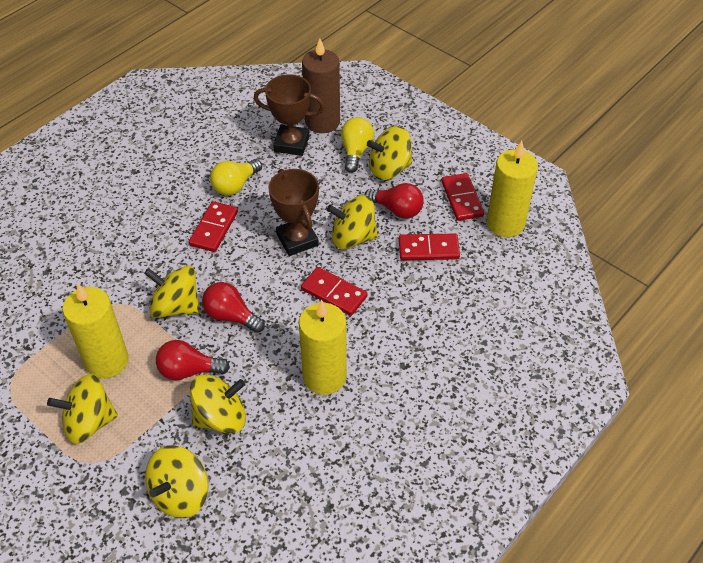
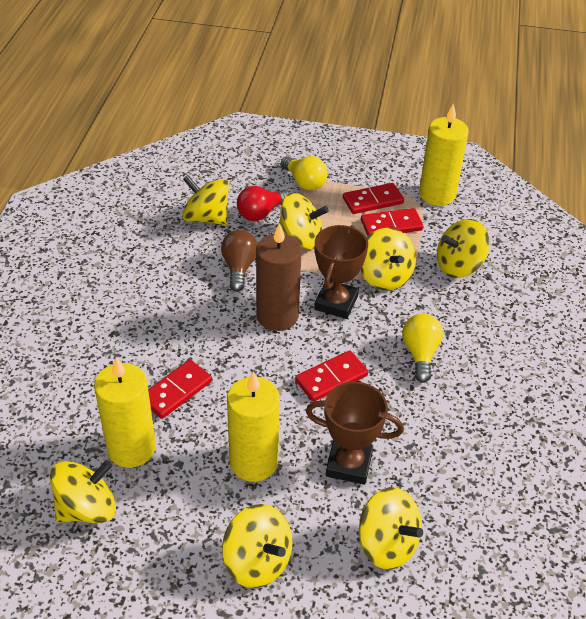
brown light bulb: 0 -> 1
red light bulb: 3 -> 1
yellow spinning top: 6 -> 7

